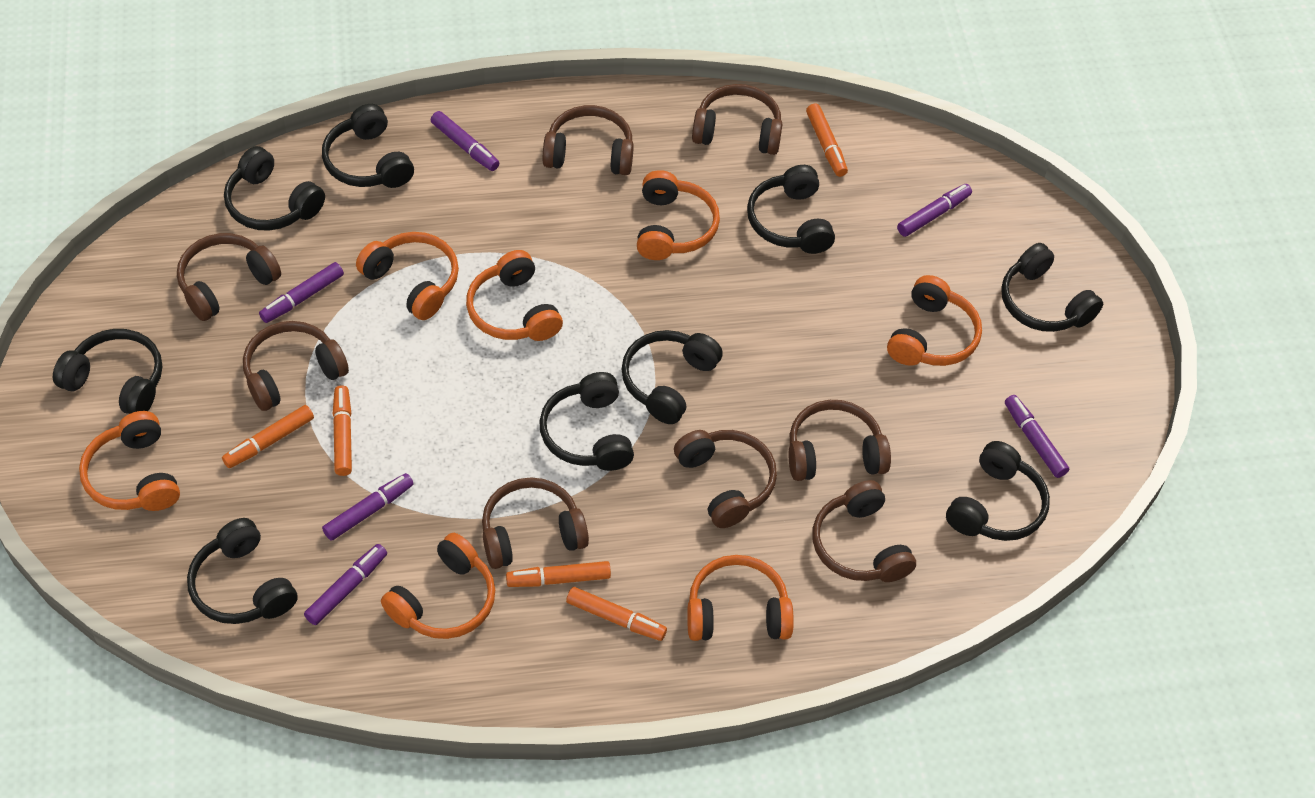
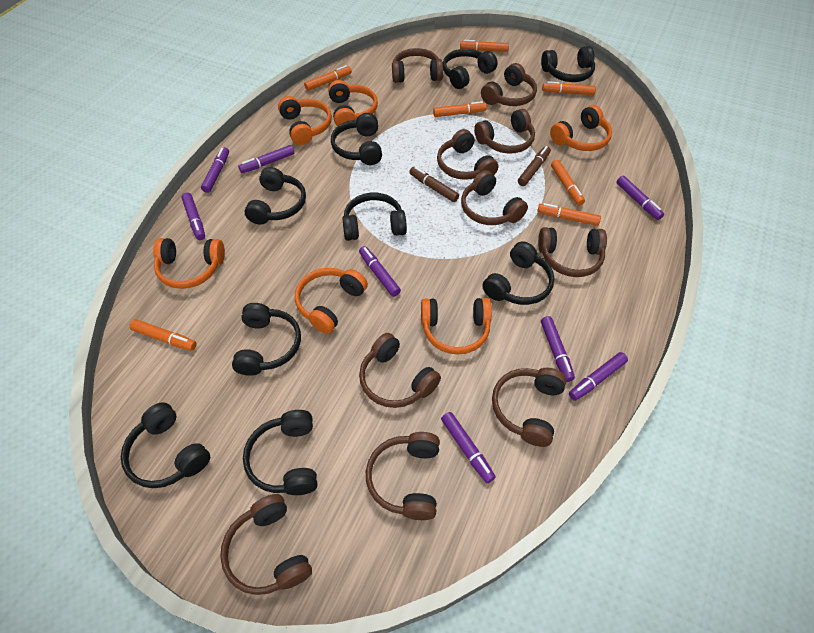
brown headphones: 8 -> 10
brown marker: 0 -> 2
orange headphones: 7 -> 6
orange marker: 5 -> 7
purple marker: 6 -> 8

